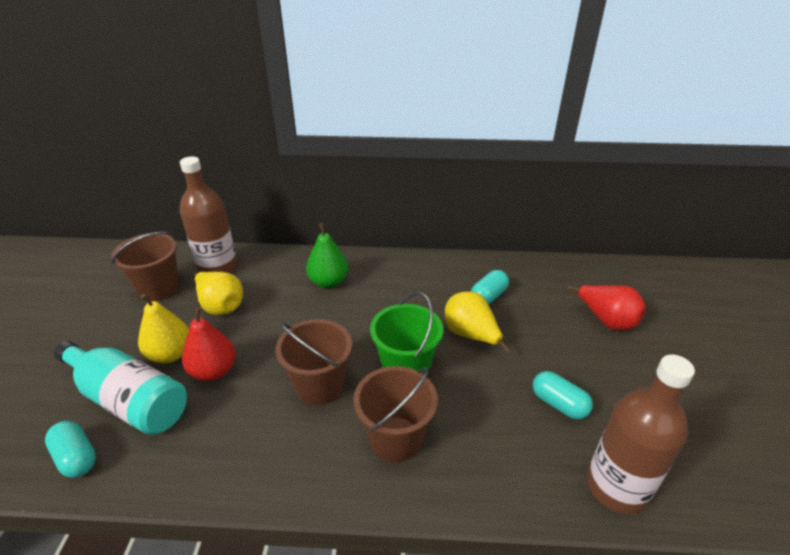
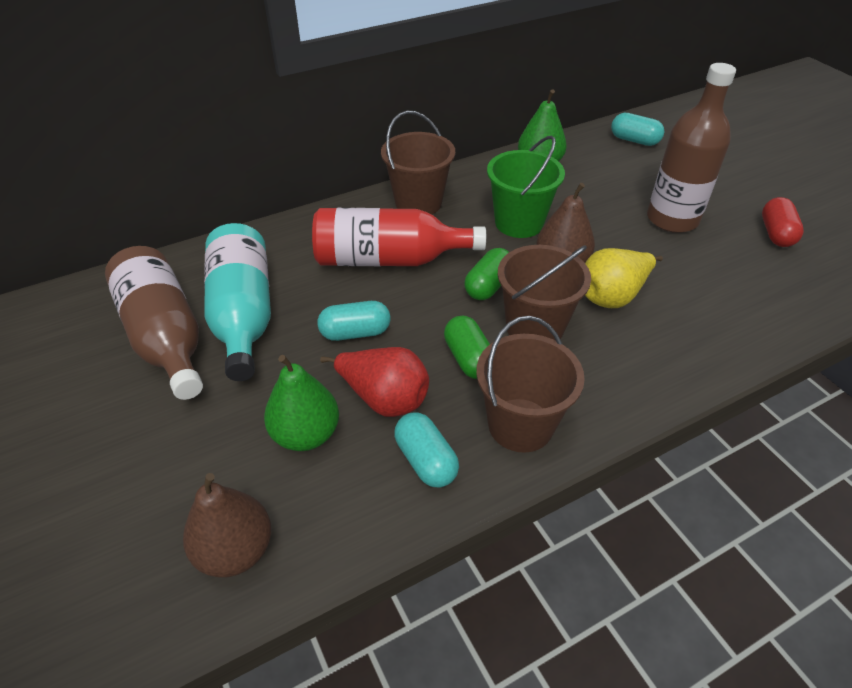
brown pear: 0 -> 2
green capsule: 0 -> 2
green pear: 1 -> 2
red bottle: 0 -> 1
red capsule: 0 -> 1
red pear: 2 -> 1
yellow pear: 3 -> 1

